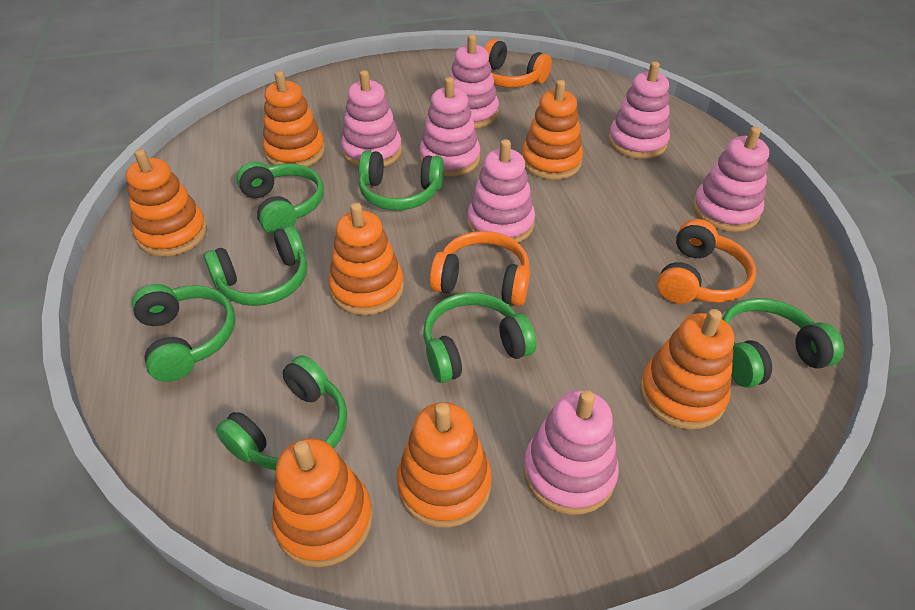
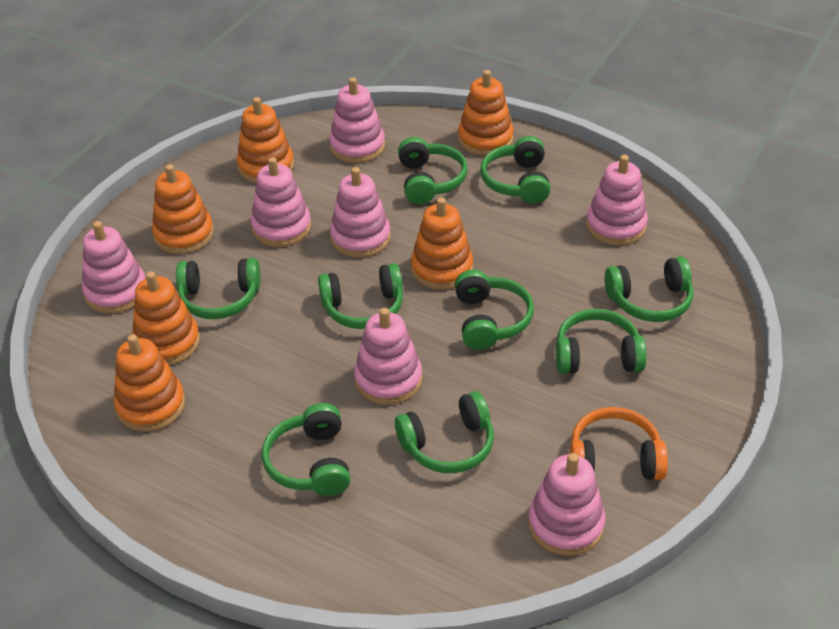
green headphones: 7 -> 9
orange headphones: 3 -> 1
orange stacking toy: 7 -> 6

